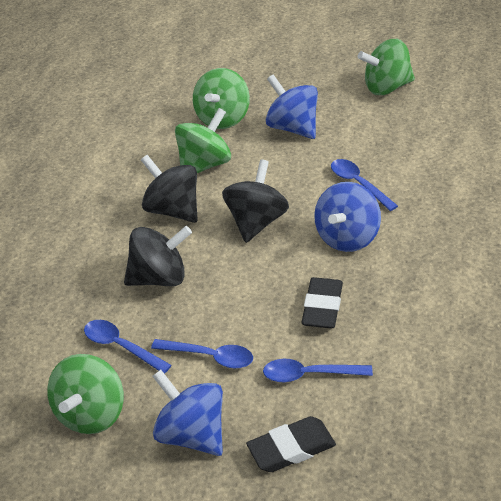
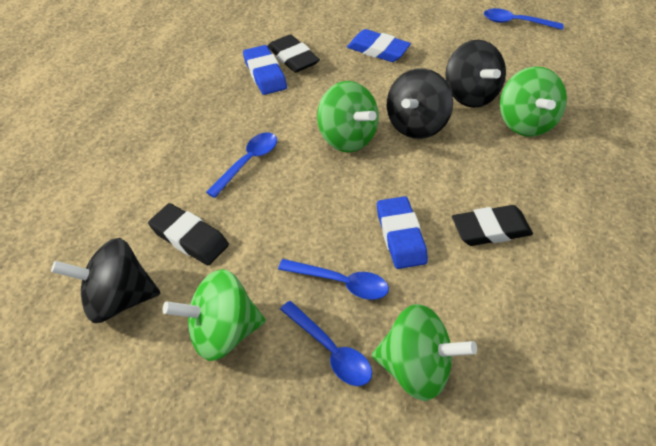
black eraser: 2 -> 3
blue eraser: 0 -> 3
blue spinning top: 3 -> 0

